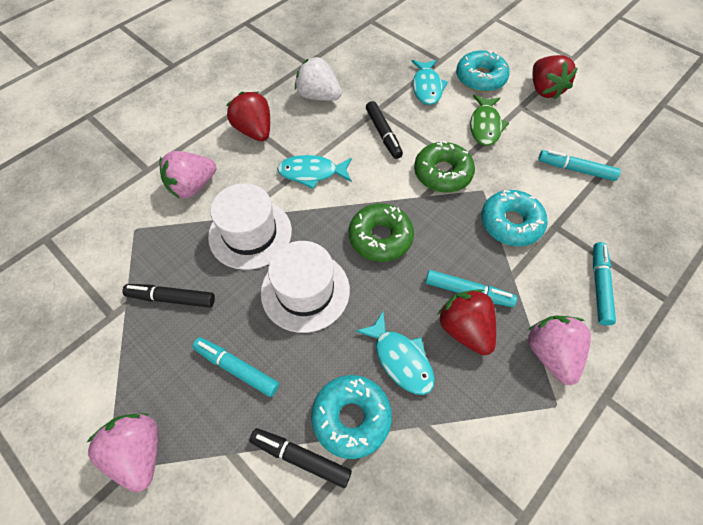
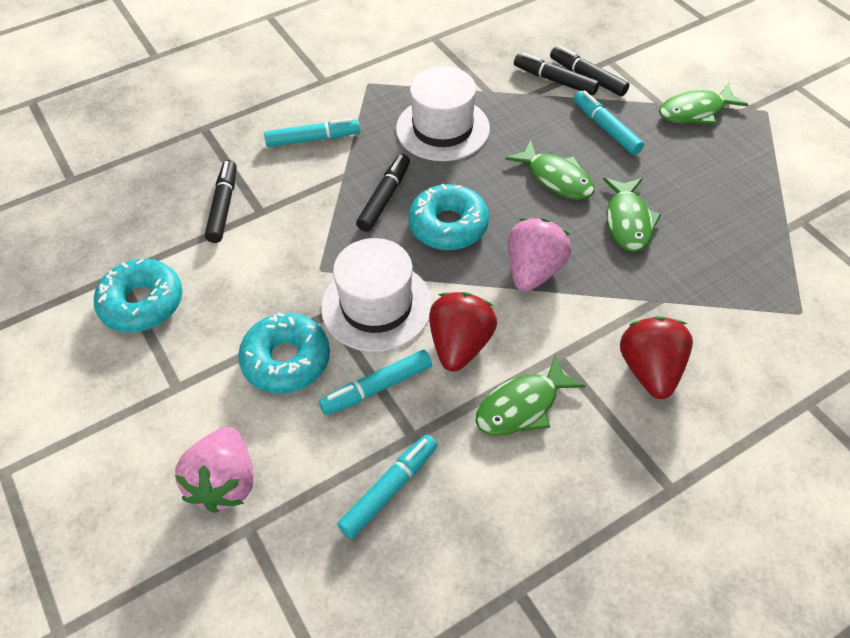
black marker: 3 -> 4
green donut: 2 -> 0
green fish: 1 -> 4
pink strawberry: 3 -> 2
red strawberry: 3 -> 2
turquoise fish: 3 -> 0
white strawberry: 1 -> 0

